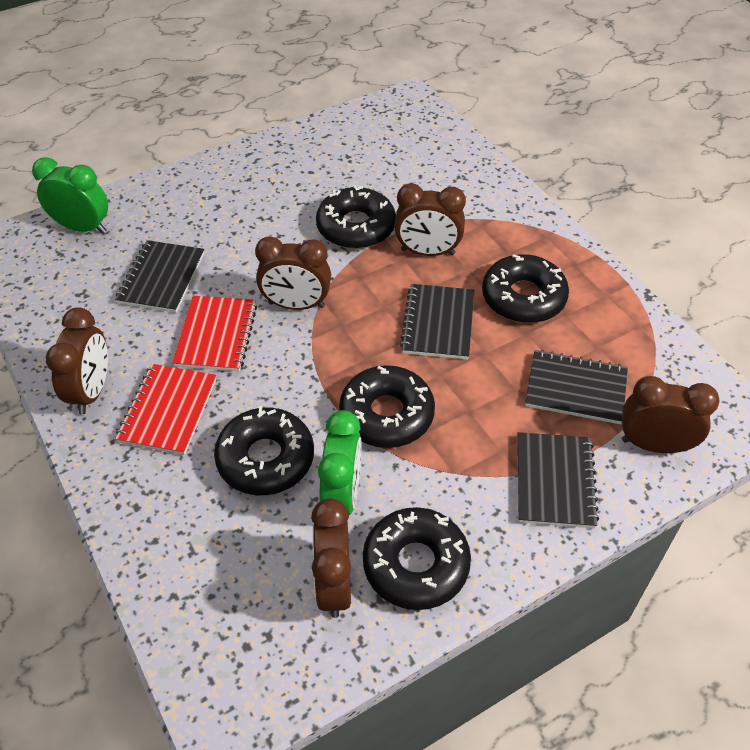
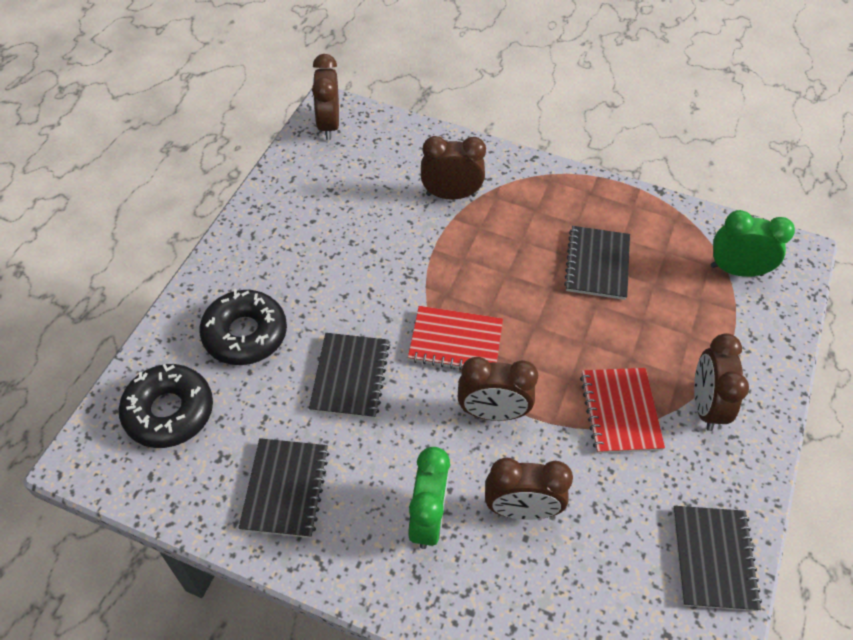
black donut: 5 -> 2

